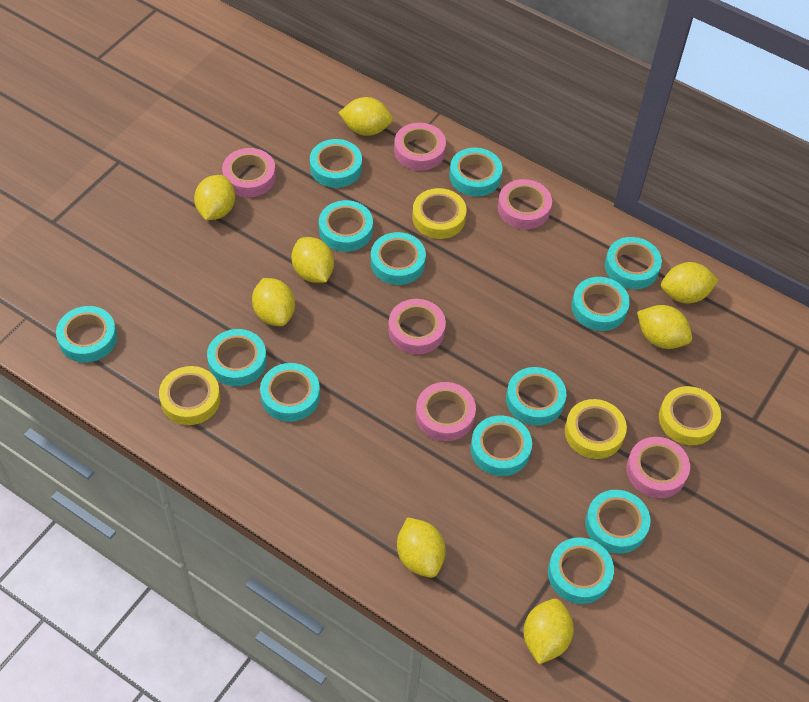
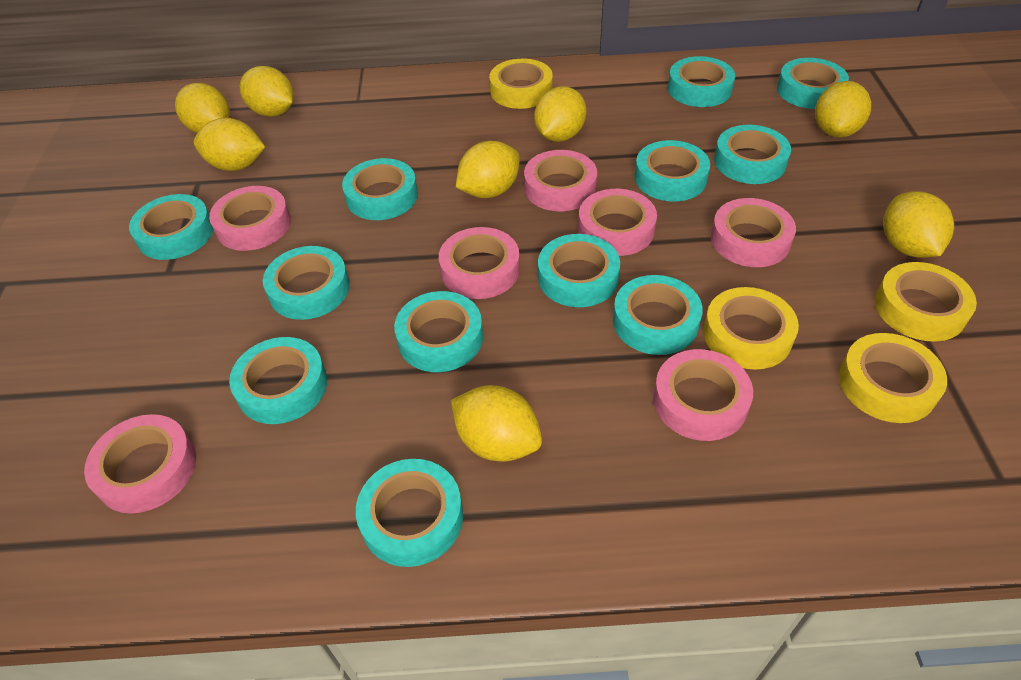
pink tape: 6 -> 7
turquoise tape: 13 -> 12

